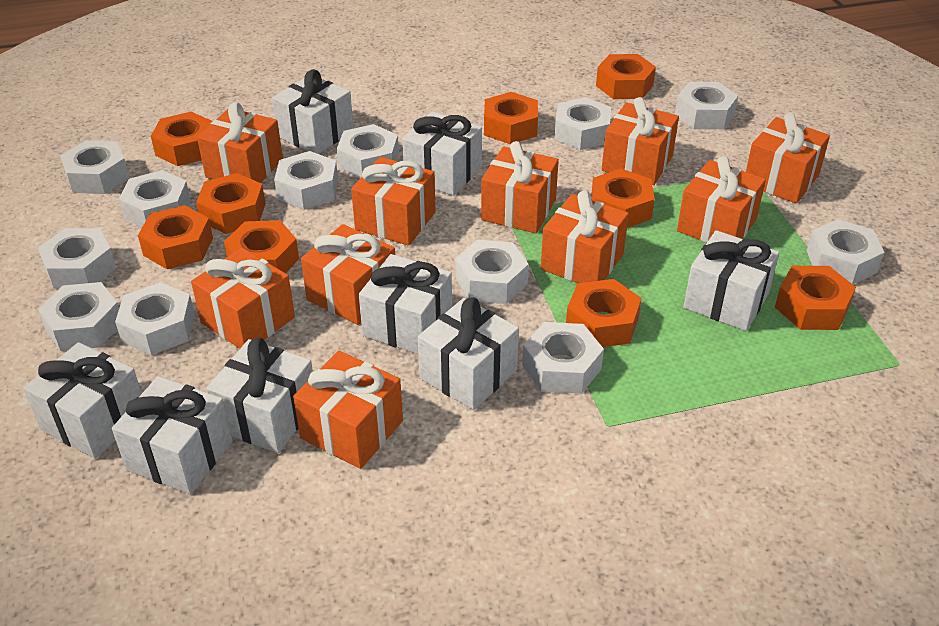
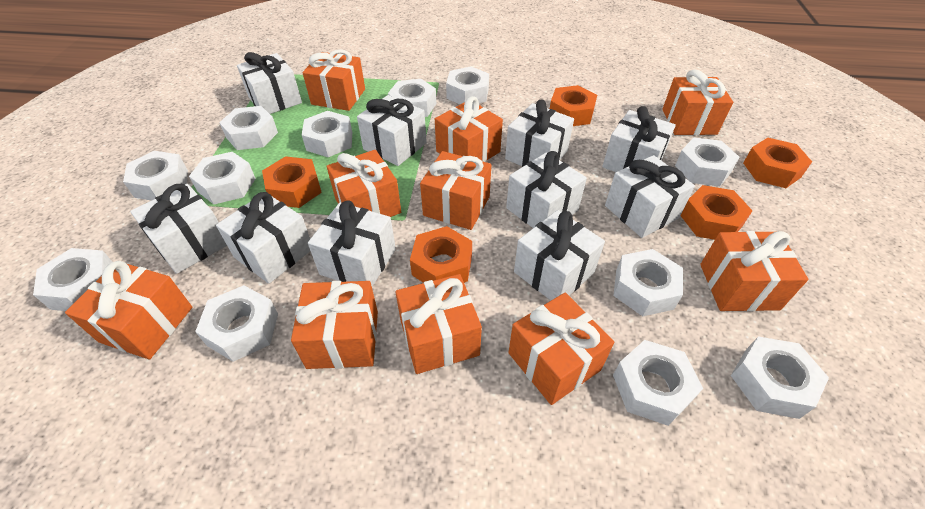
orange nut: 9 -> 5
white gift: 8 -> 10

